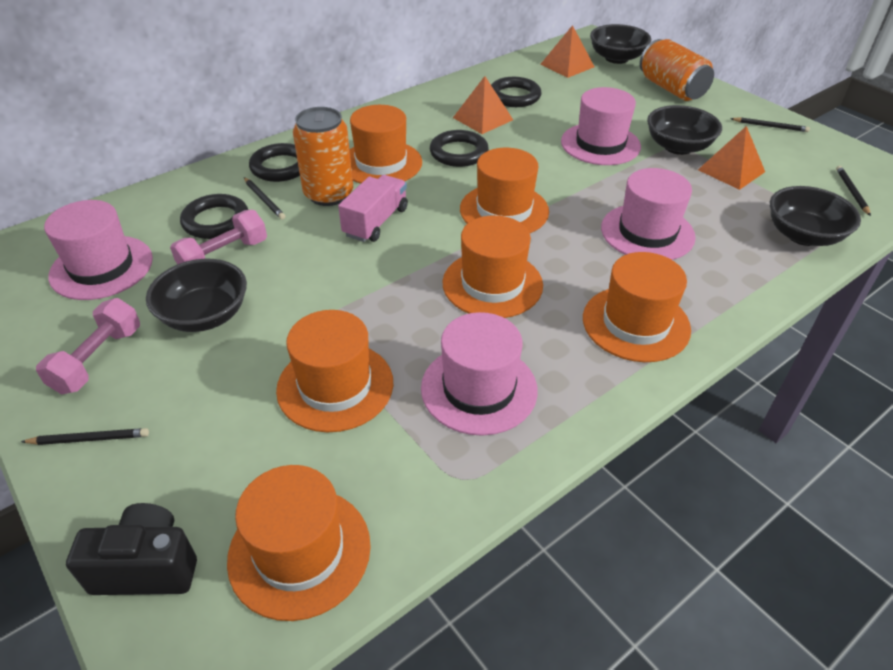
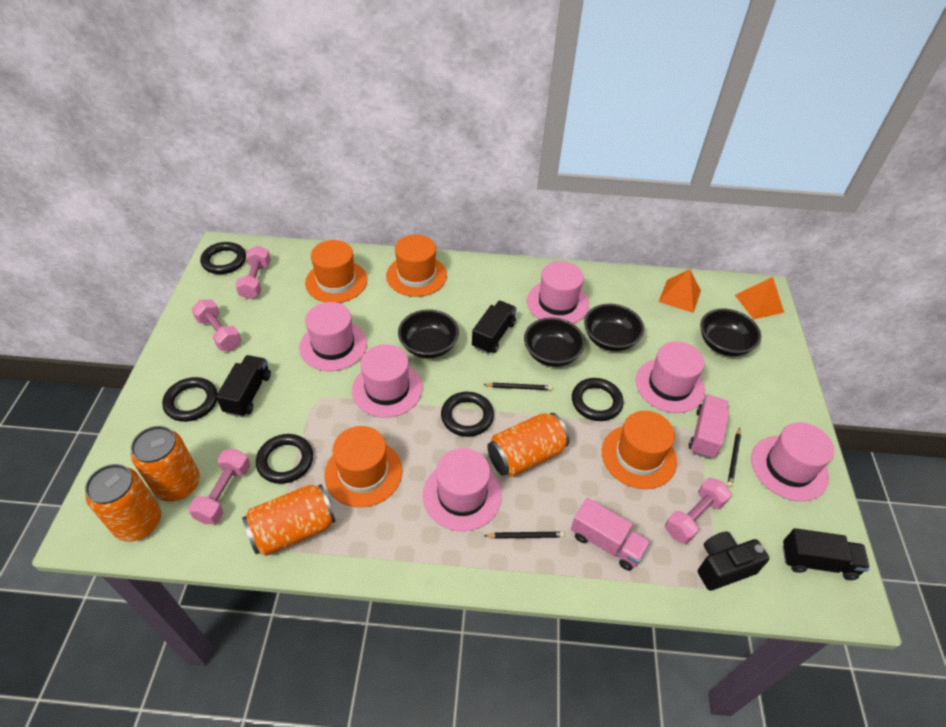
black pencil: 4 -> 3
black ring: 4 -> 5
black truck: 0 -> 3
orange can: 2 -> 4
orange hat: 6 -> 4
orange pyramid: 3 -> 2
pink dumbbell: 2 -> 4
pink hat: 4 -> 6
pink truck: 1 -> 2

